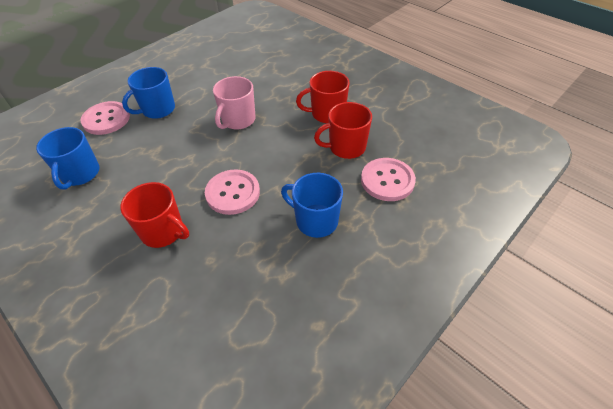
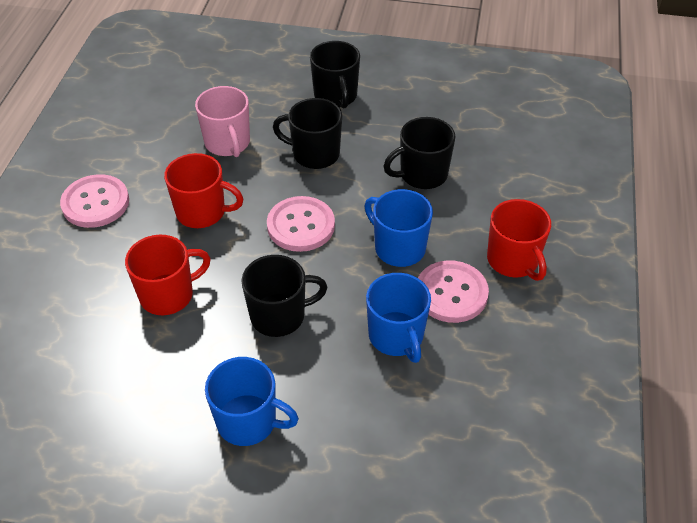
black mug: 0 -> 4

